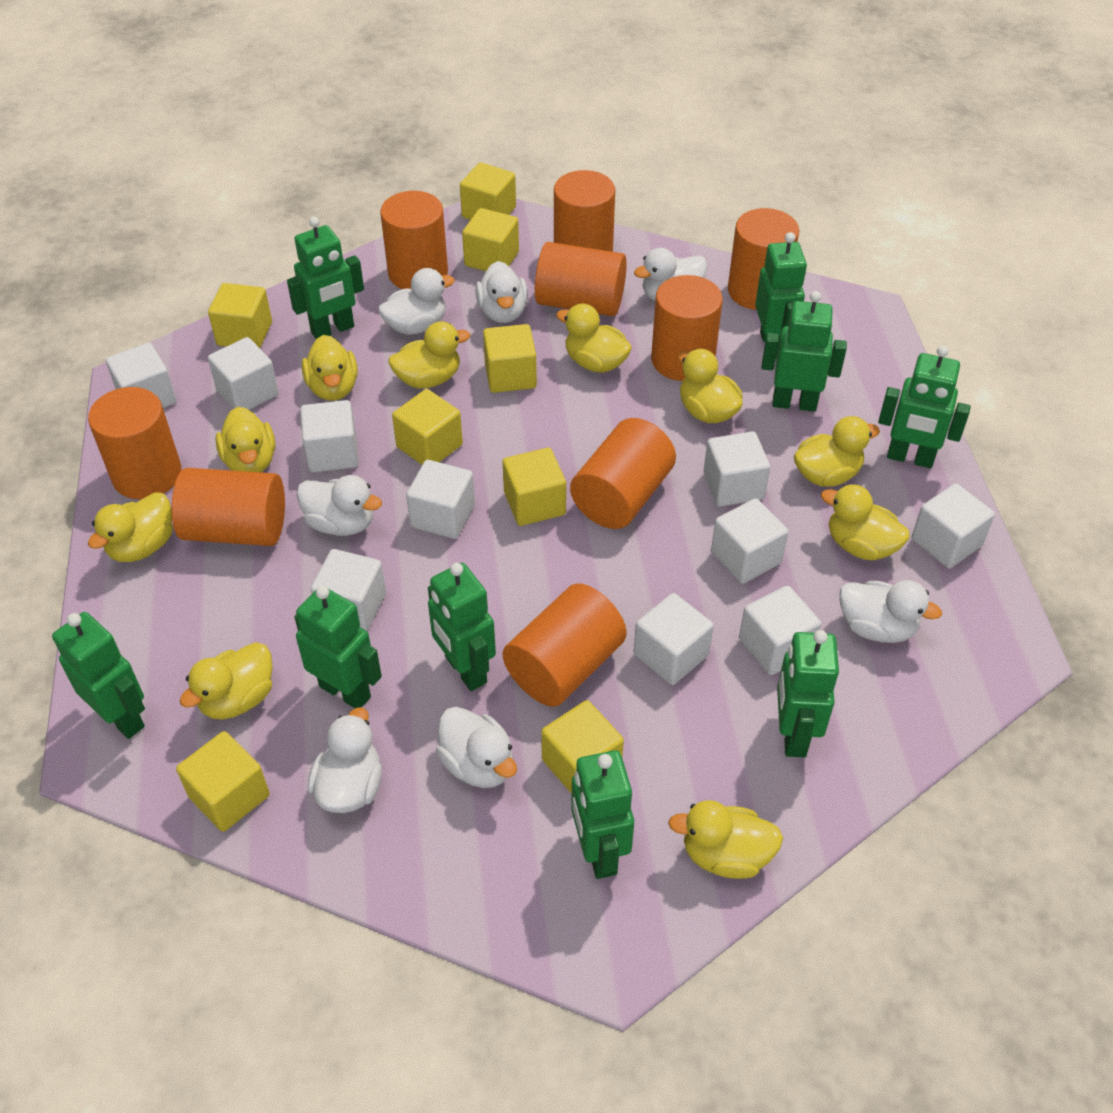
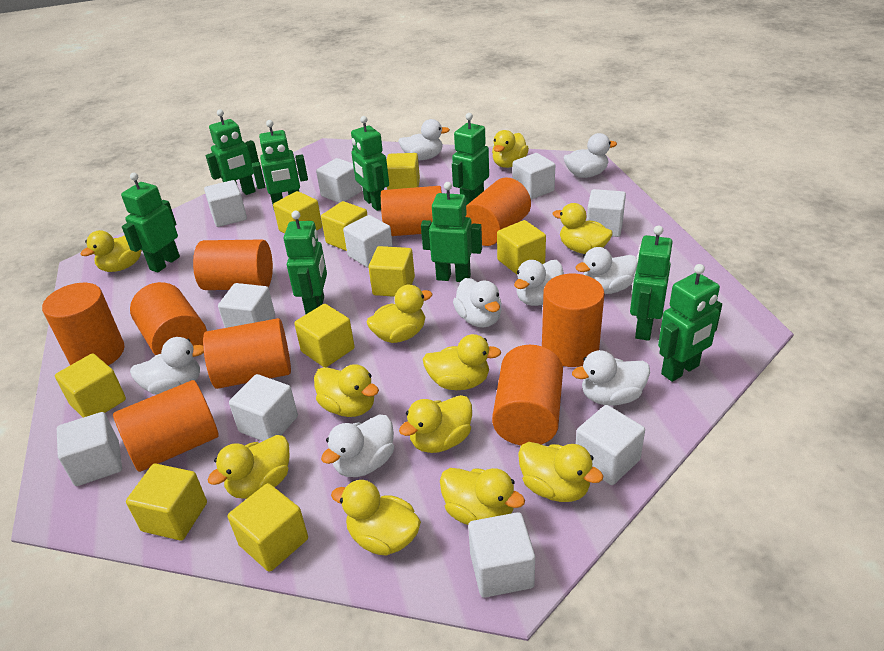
white duck: 7 -> 8
yellow cube: 8 -> 9
yellow duck: 10 -> 11

